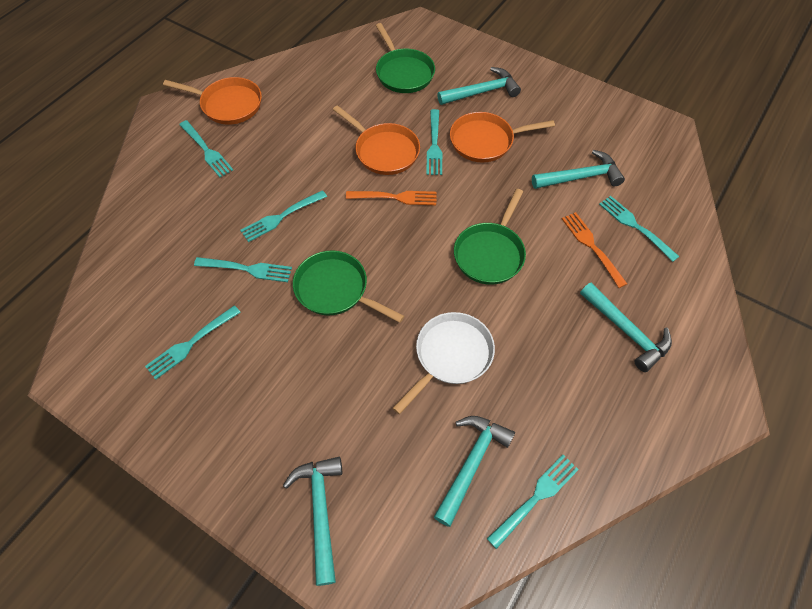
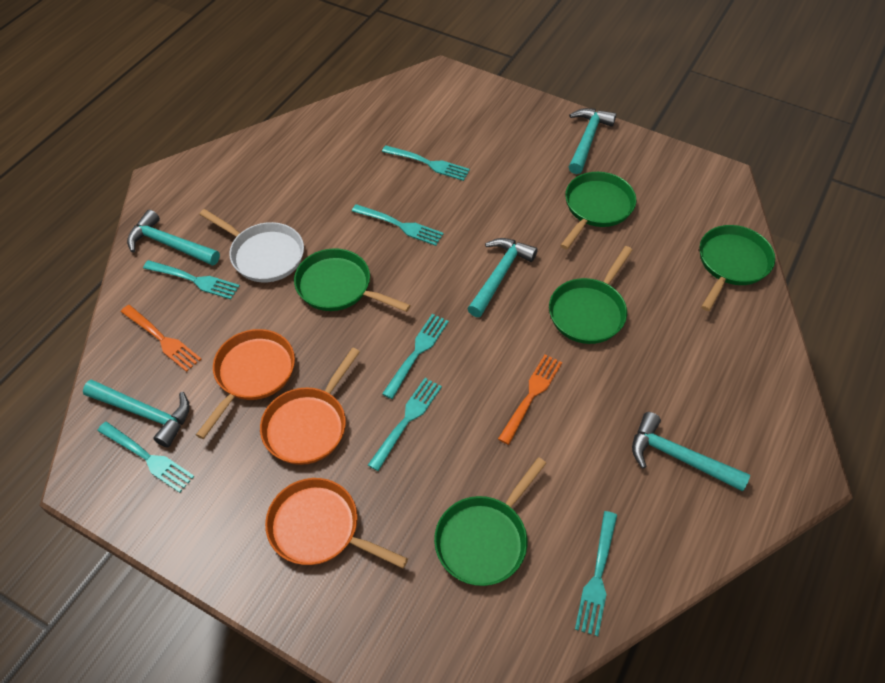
green pan: 3 -> 5

